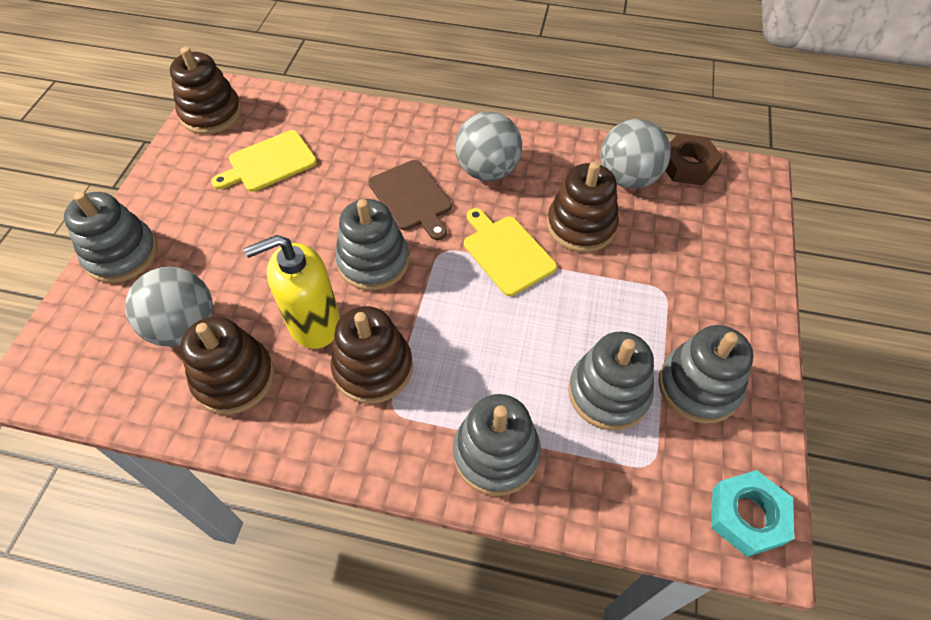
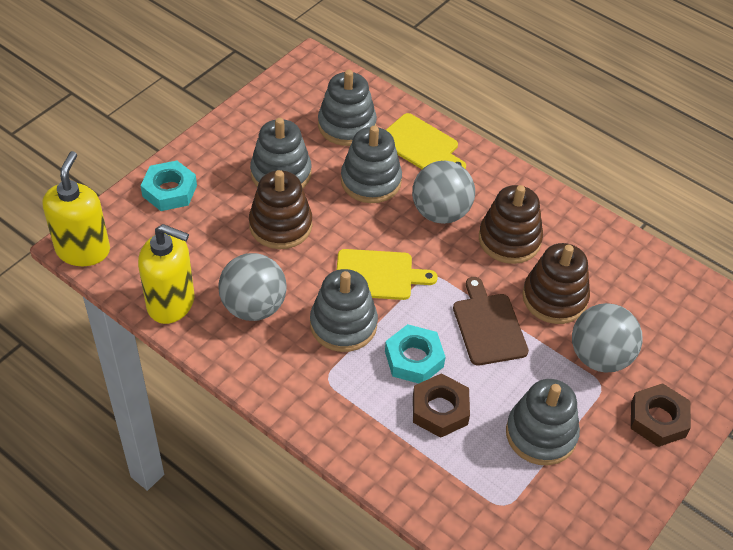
brown nut: 1 -> 2
brown stacking toy: 4 -> 3
turquoise nut: 1 -> 2
yellow soap dispenser: 1 -> 2

